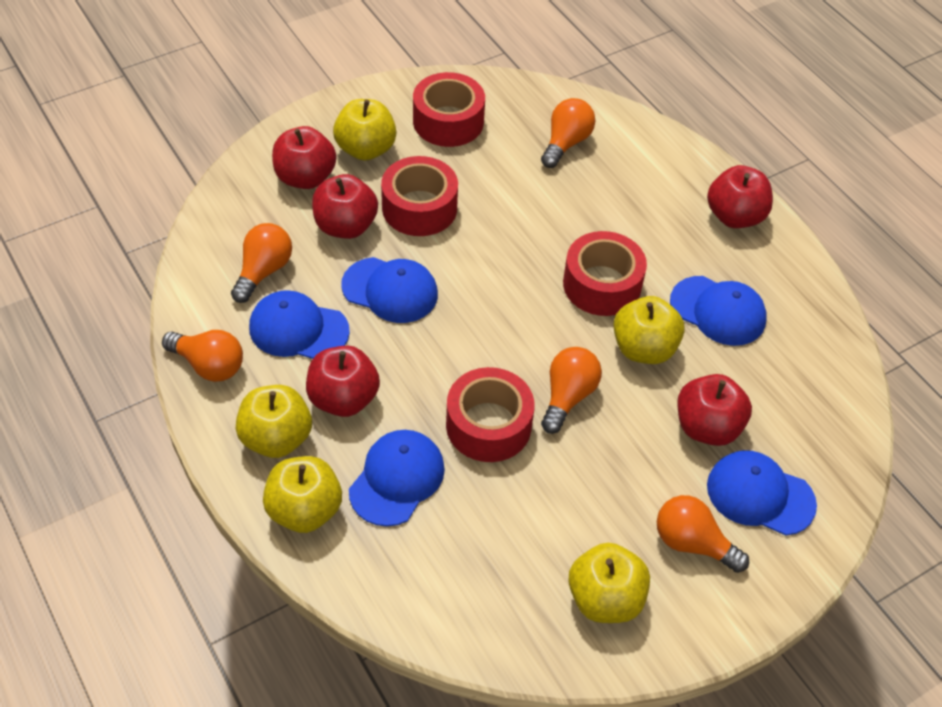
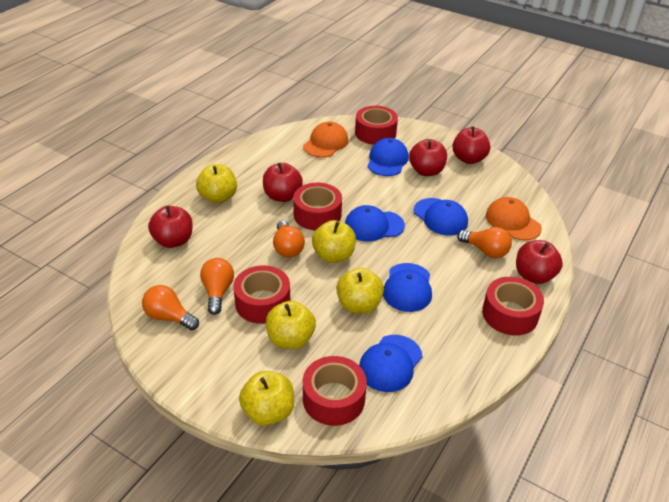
orange cap: 0 -> 2
orange light bulb: 5 -> 4
red tape: 4 -> 5

